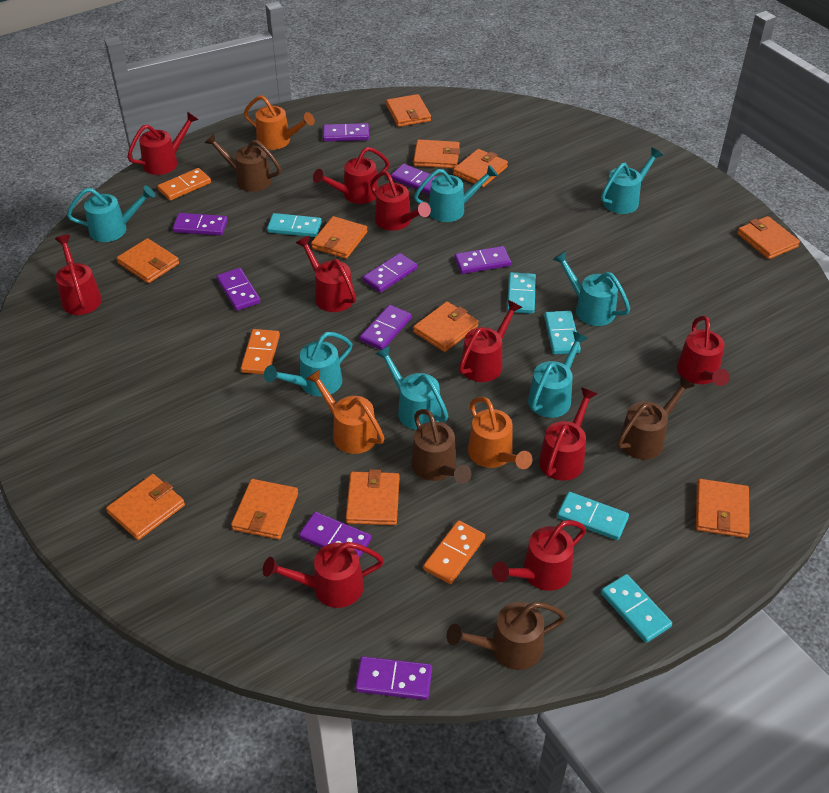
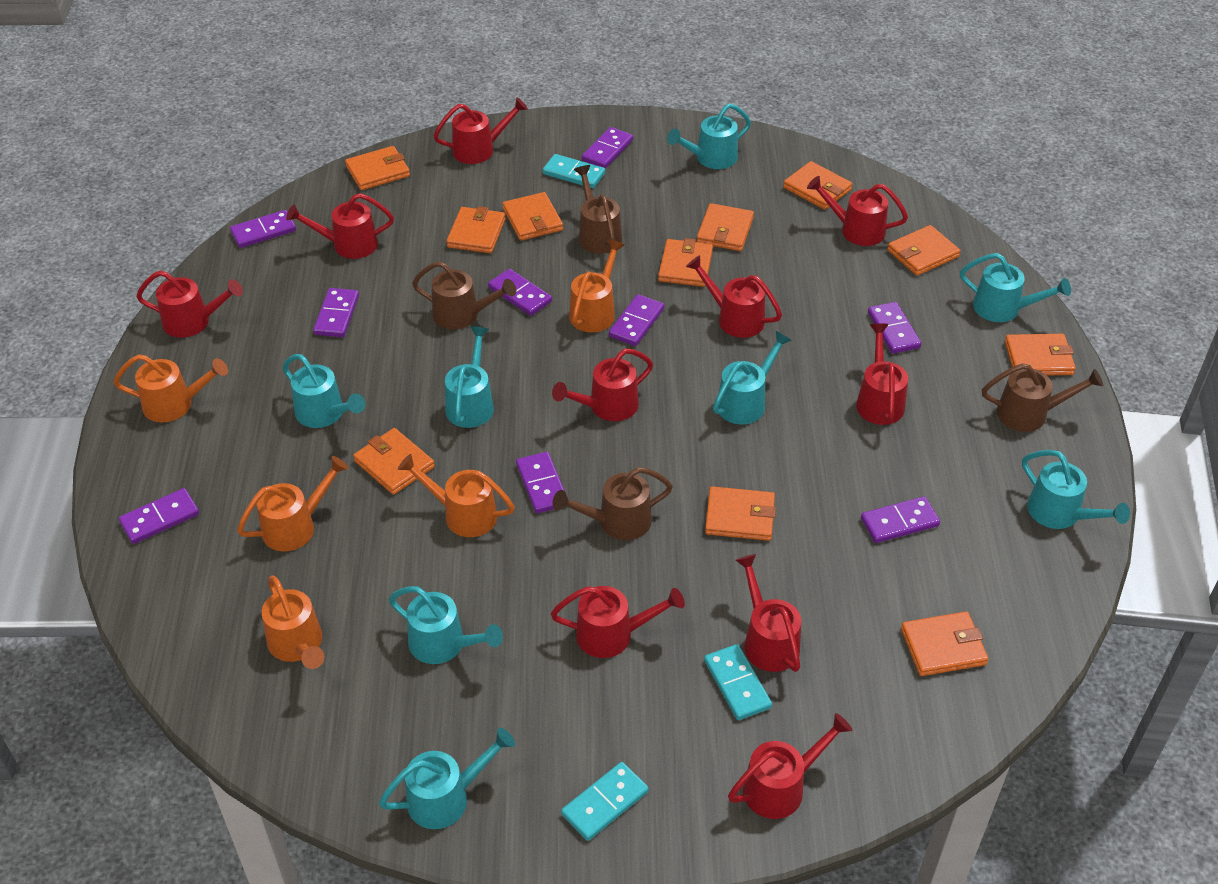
orange domino: 3 -> 0
orange watering can: 3 -> 5
turquoise domino: 5 -> 3
turquoise watering can: 7 -> 8

